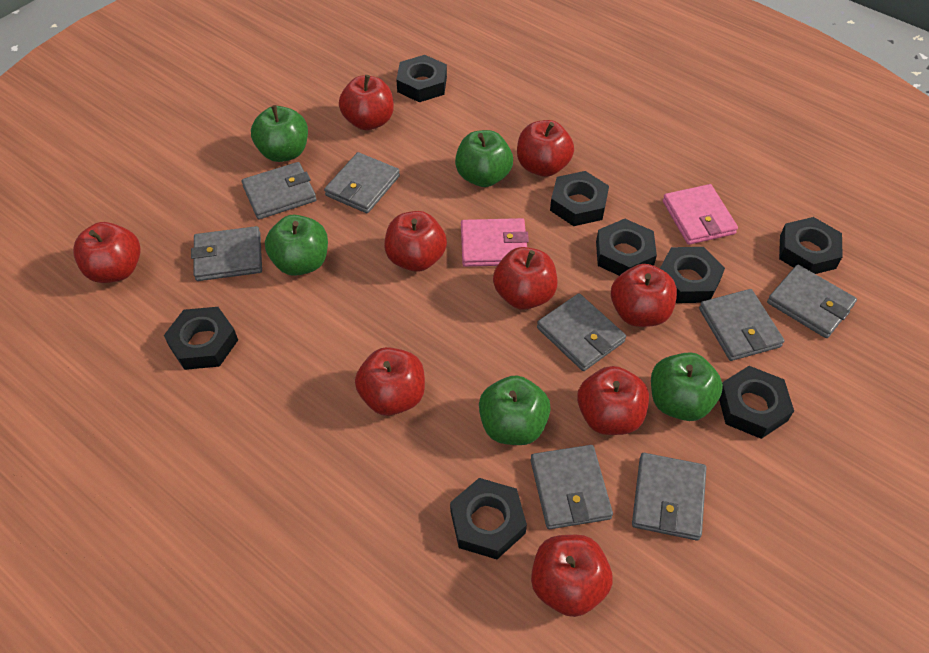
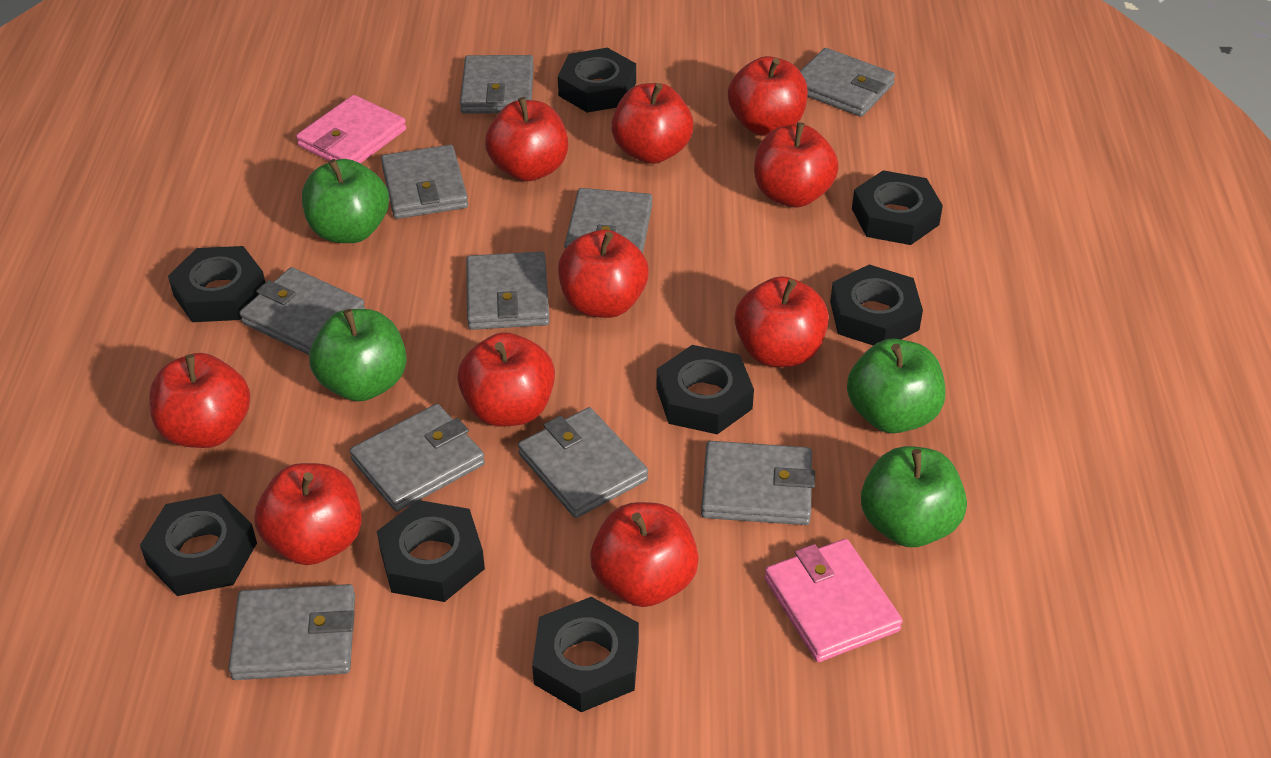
green apple: 5 -> 4
grey wallet: 8 -> 10
red apple: 9 -> 10

